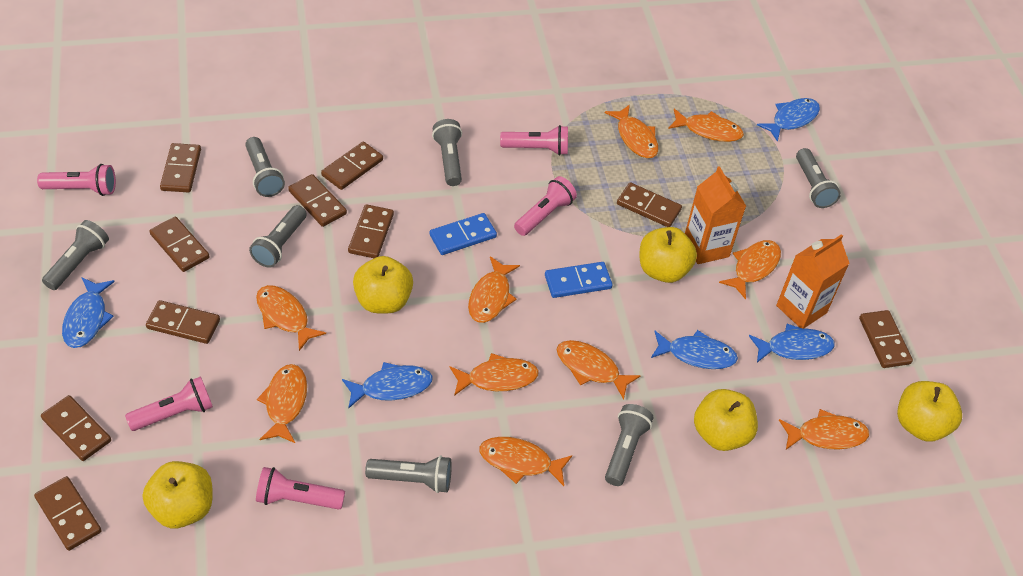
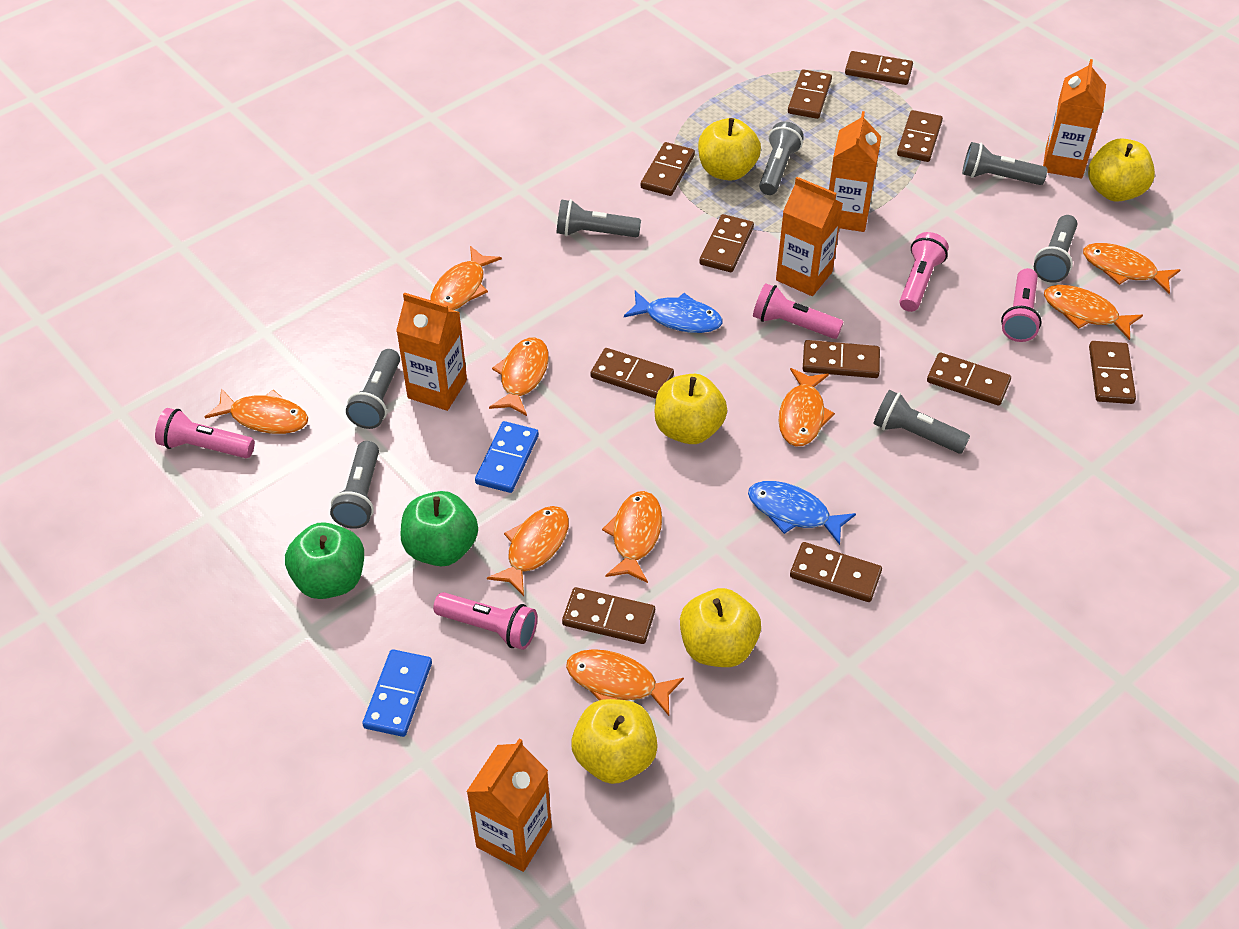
blue fish: 5 -> 2
brown domino: 10 -> 11
green apple: 0 -> 2
orange carton: 2 -> 5
orange fish: 10 -> 9

